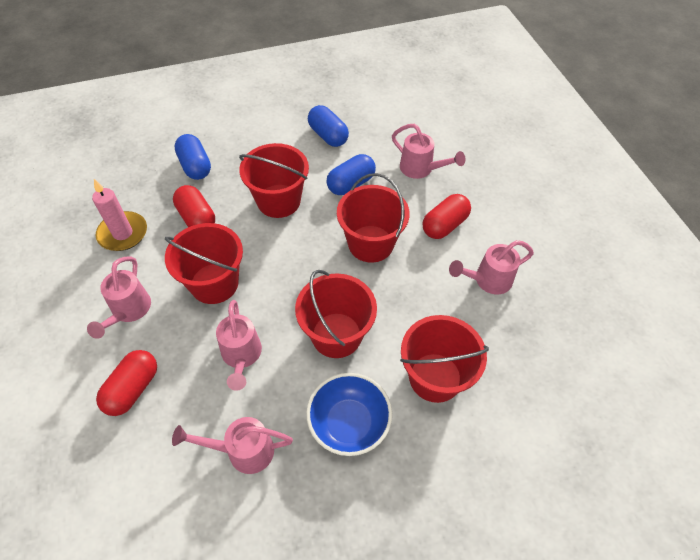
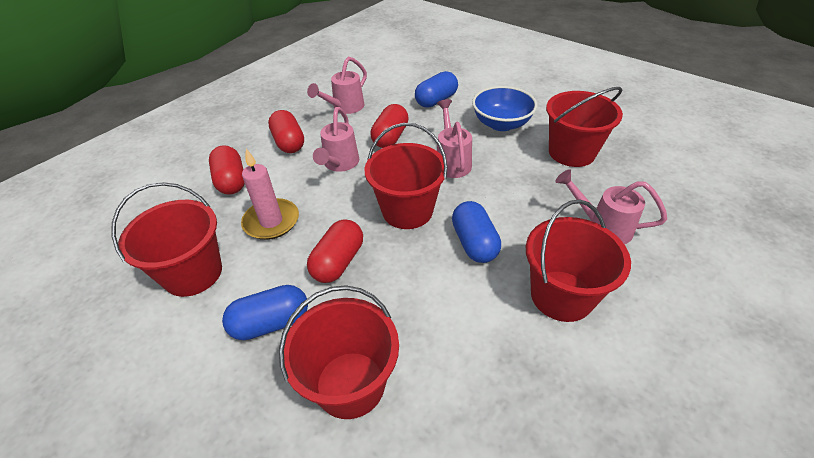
pink watering can: 5 -> 4
red capsule: 3 -> 4

